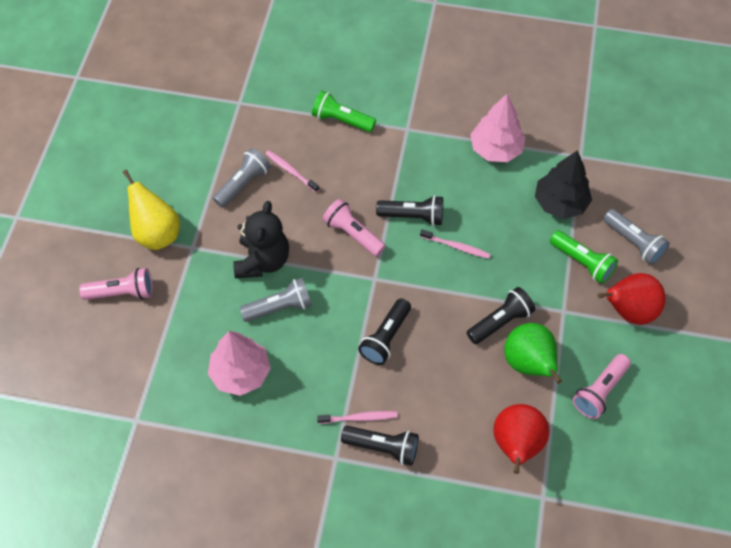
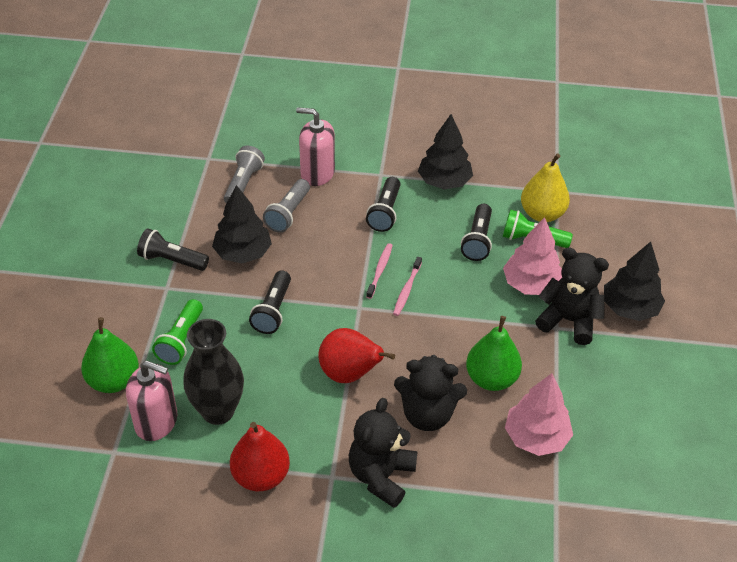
black teddy bear: 1 -> 3
black tree: 1 -> 3
black vase: 0 -> 1
green pear: 1 -> 2
grey flashlight: 3 -> 2
pink flashlight: 3 -> 0
pink soap dispenser: 0 -> 2
pink toothbrush: 3 -> 2

